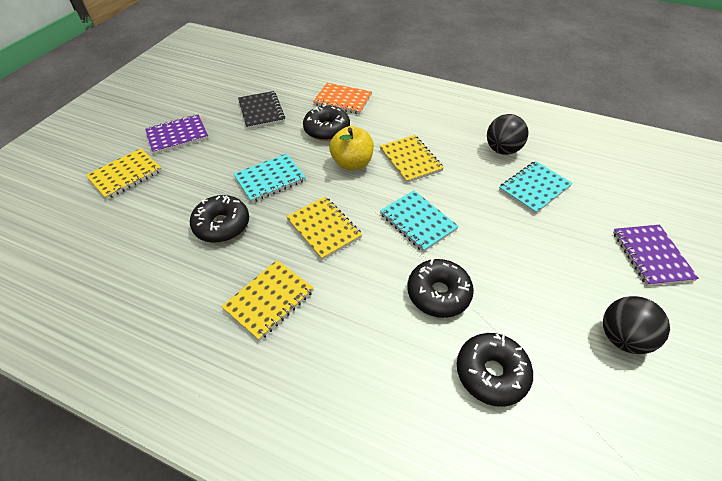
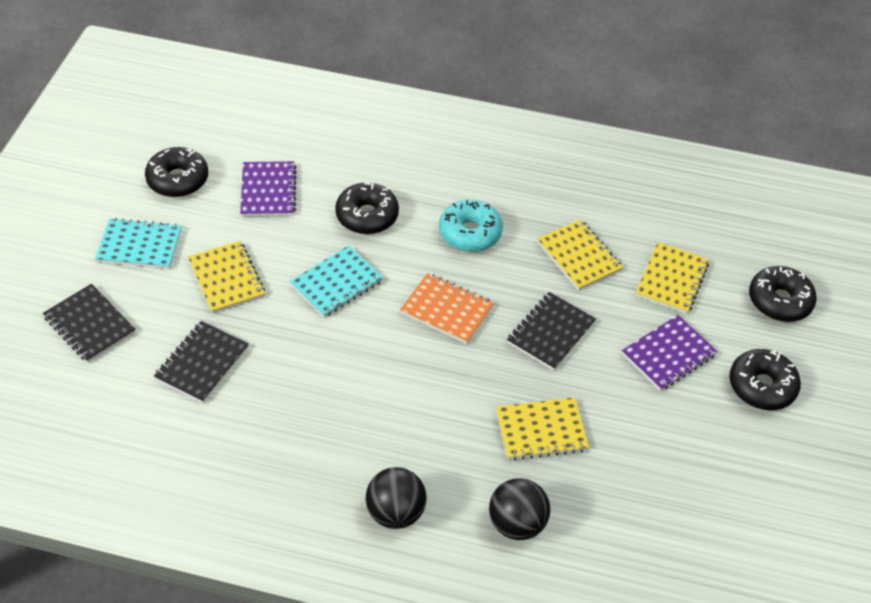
black notebook: 1 -> 3
turquoise donut: 0 -> 1
turquoise notebook: 3 -> 2
yellow apple: 1 -> 0

